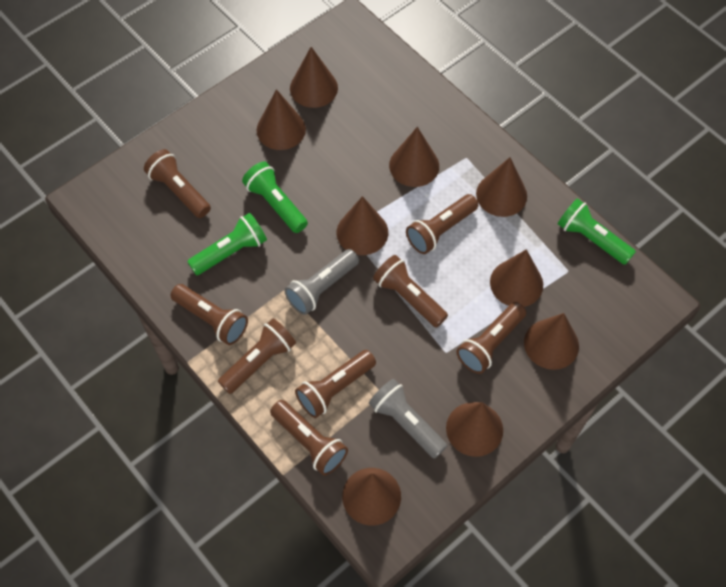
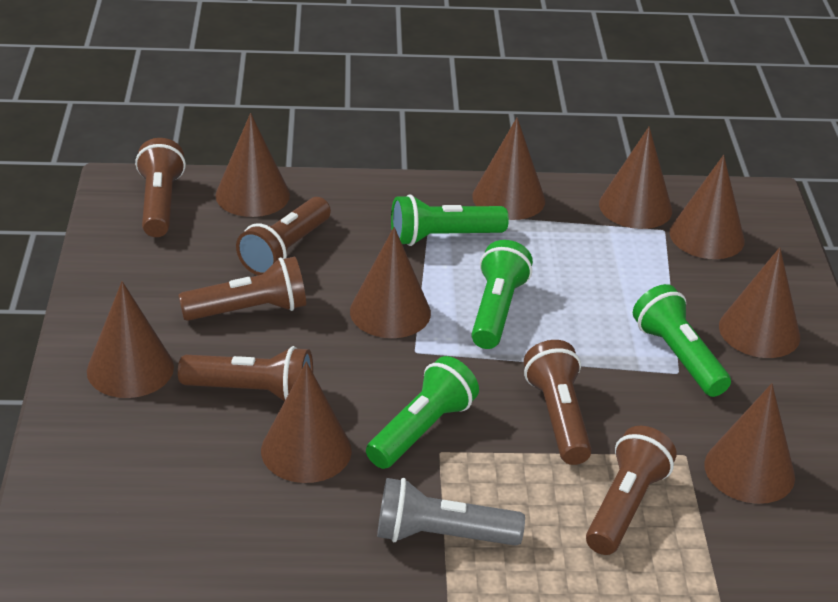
brown flashlight: 8 -> 6
green flashlight: 3 -> 4
grey flashlight: 2 -> 1

